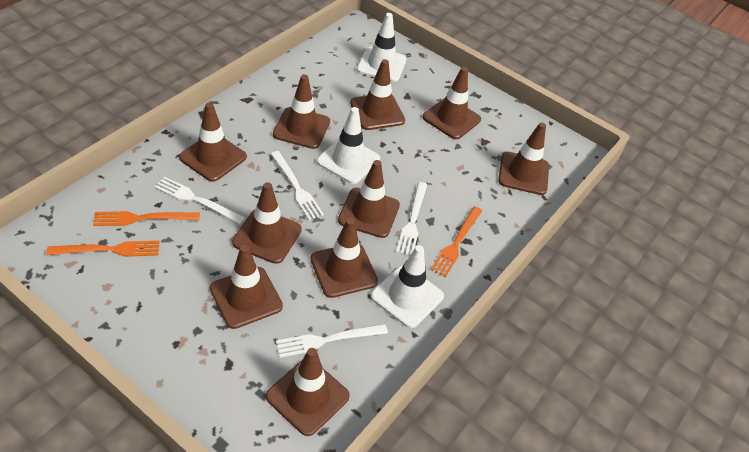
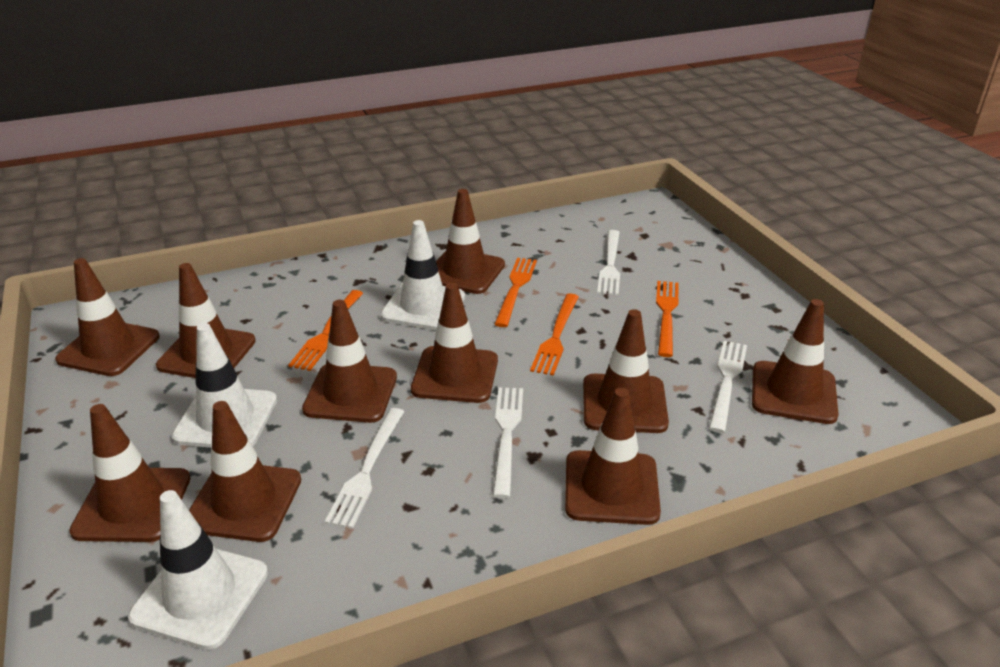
orange fork: 3 -> 4

